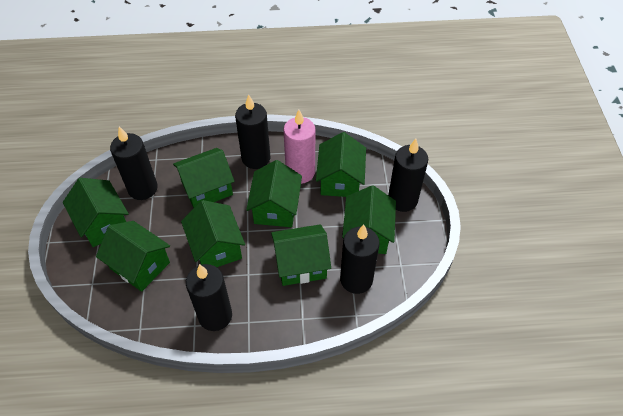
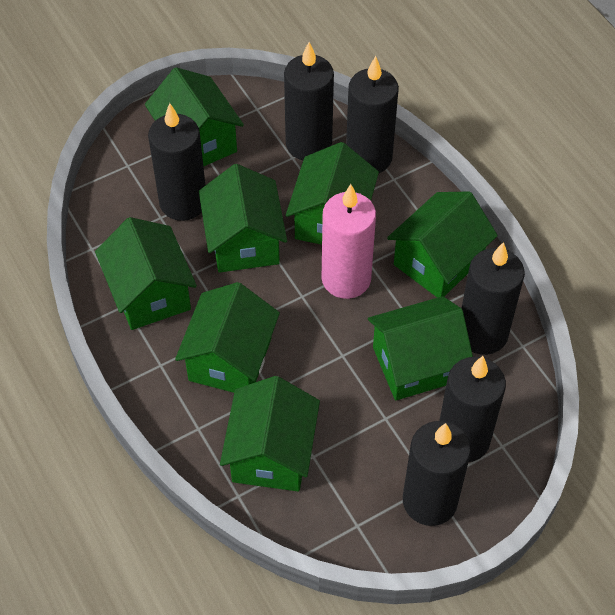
black candle: 5 -> 6

